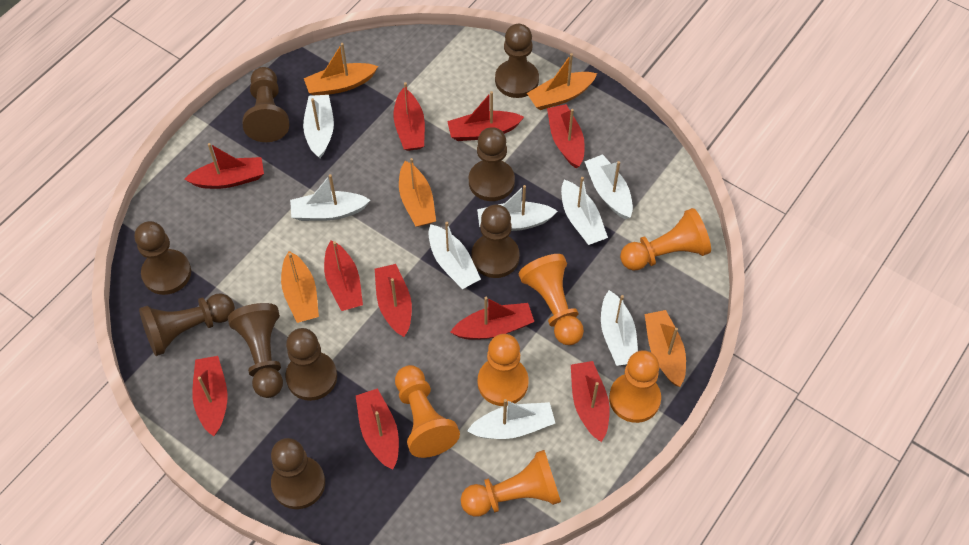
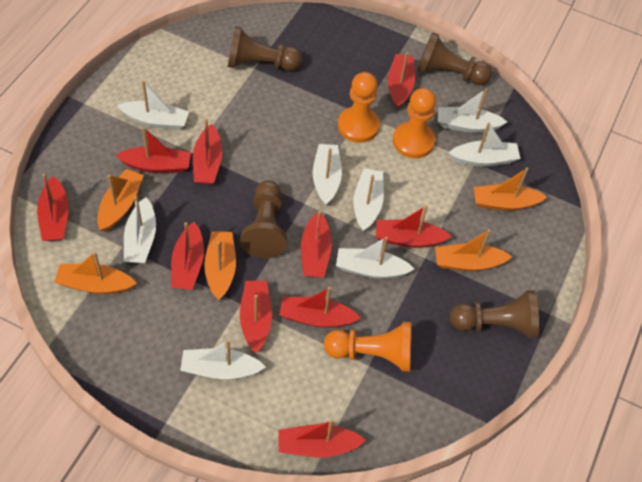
brown pawn: 9 -> 4
orange pawn: 6 -> 3

